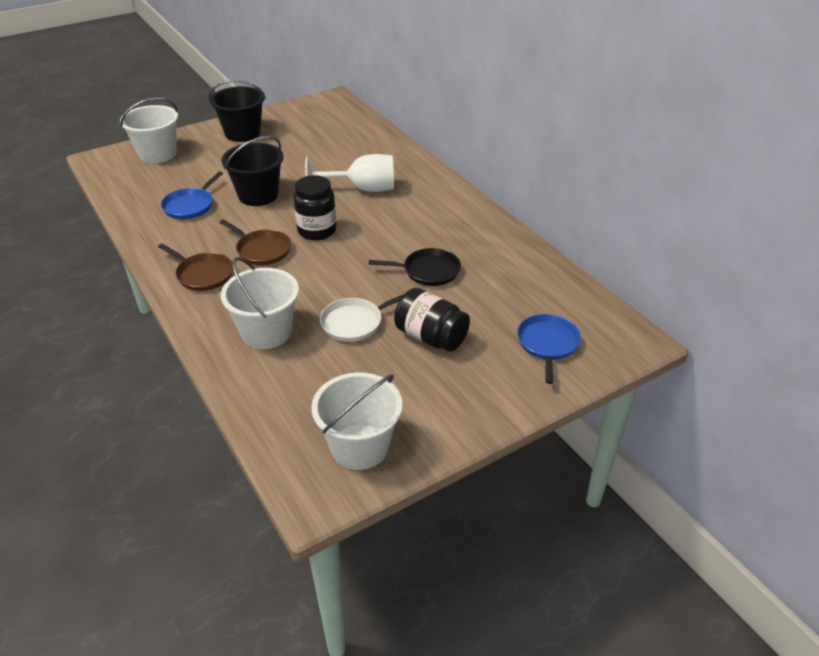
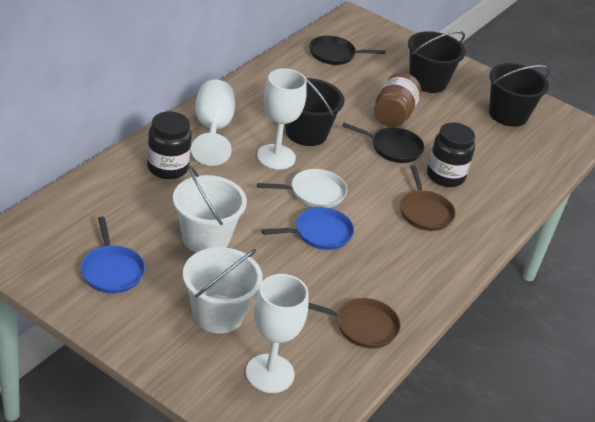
black bucket: 2 -> 3
black pan: 1 -> 2
brown jar: 0 -> 1
white bucket: 3 -> 2
white goblet: 1 -> 3

